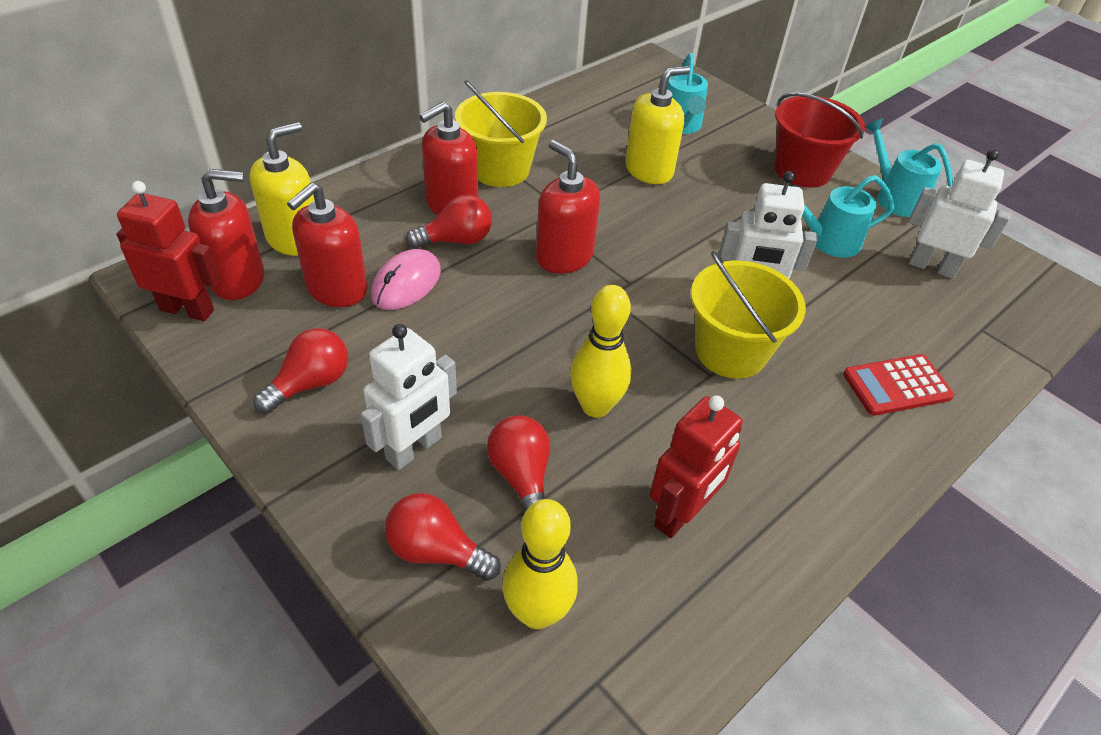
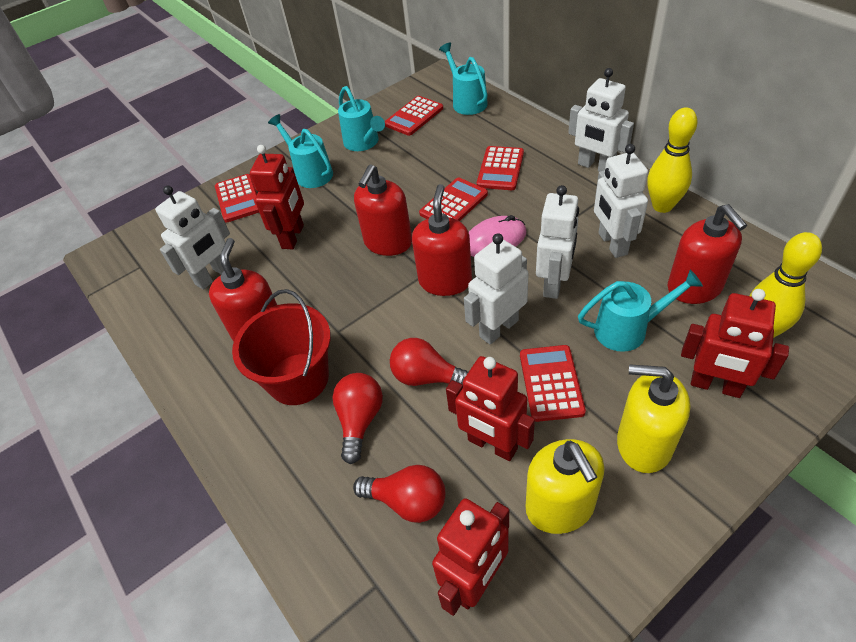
red calculator: 1 -> 5
red light bulb: 4 -> 3
red robot: 2 -> 4
turquoise watering can: 3 -> 4
white robot: 3 -> 5
yellow bucket: 2 -> 0

